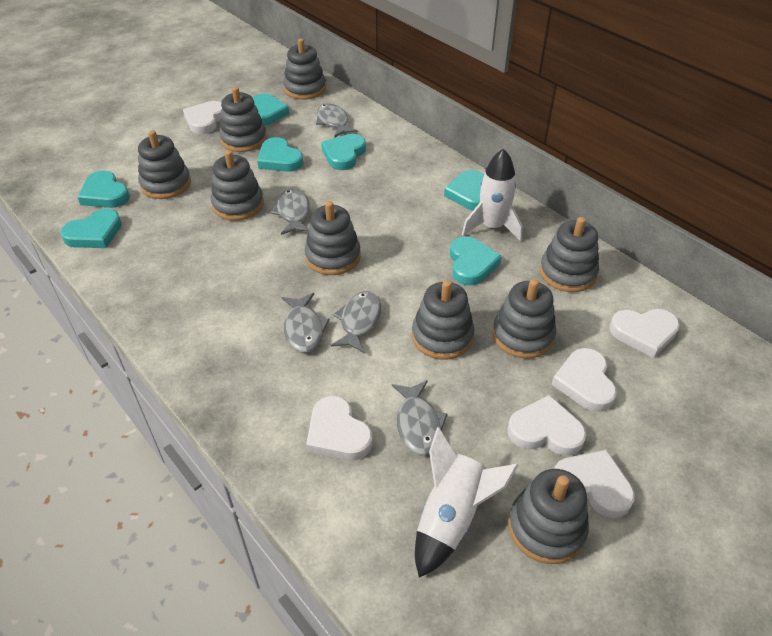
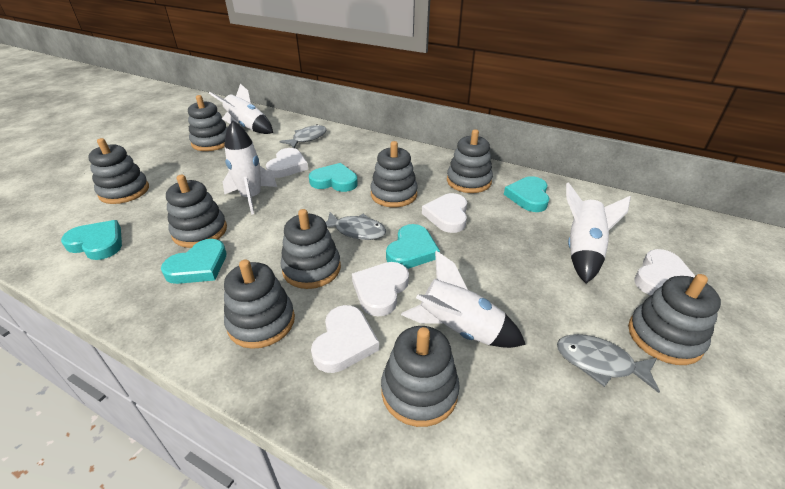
grey fish: 5 -> 3
turquoise heart: 7 -> 5
white heart: 6 -> 5
white rocket: 2 -> 4

